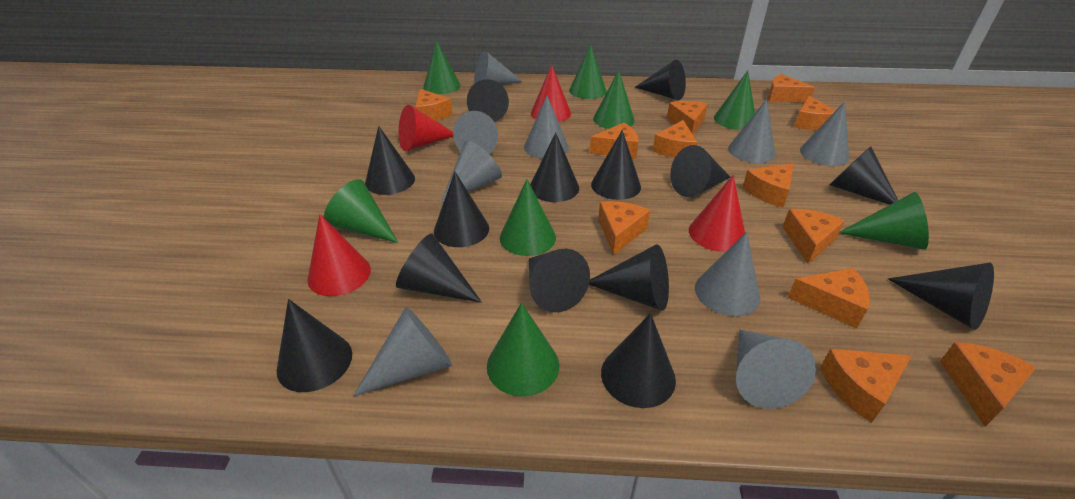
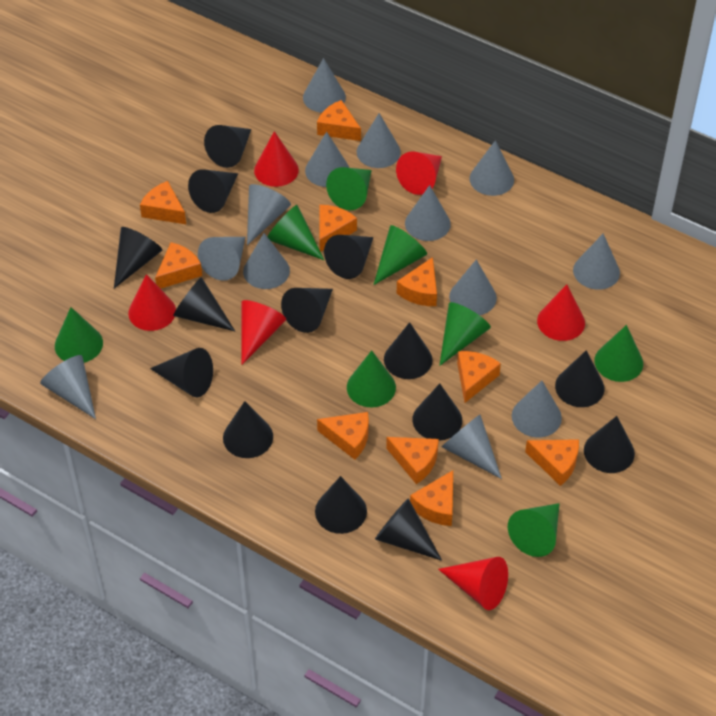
grey cone: 9 -> 13
orange cheese: 12 -> 10
red cone: 4 -> 6

